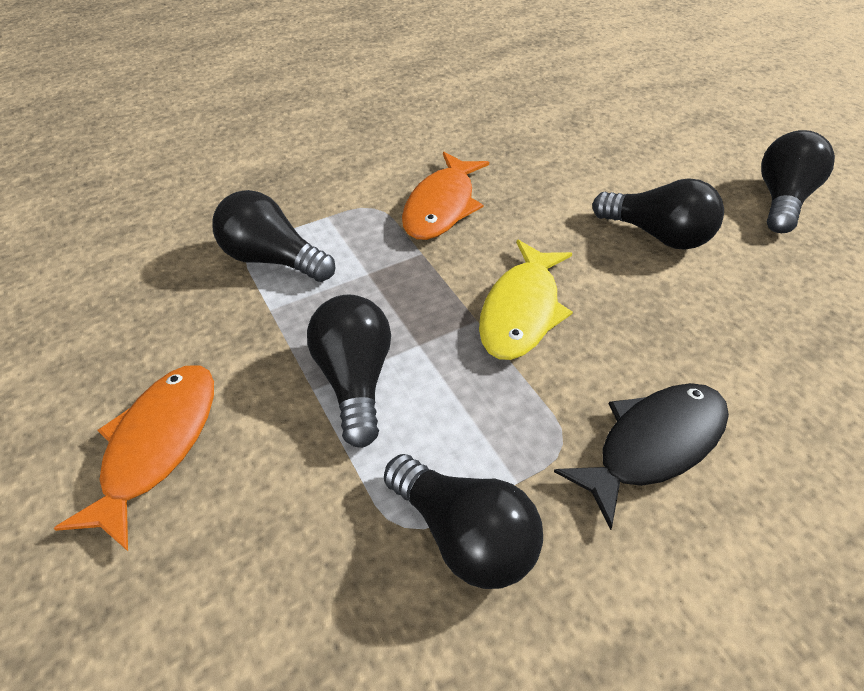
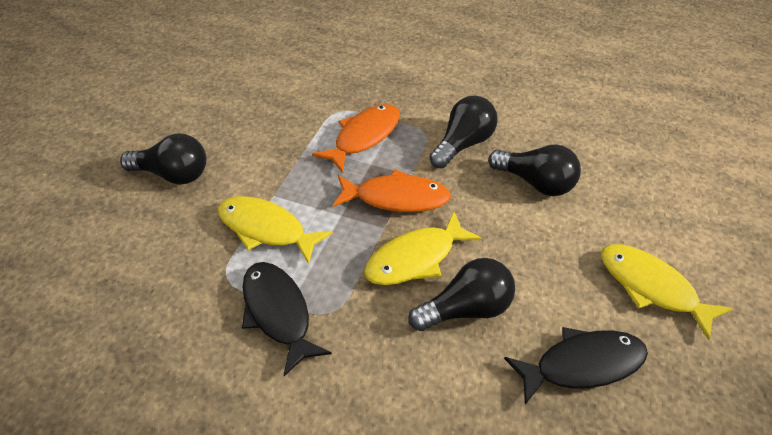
black fish: 1 -> 2
black light bulb: 5 -> 4
yellow fish: 1 -> 3

